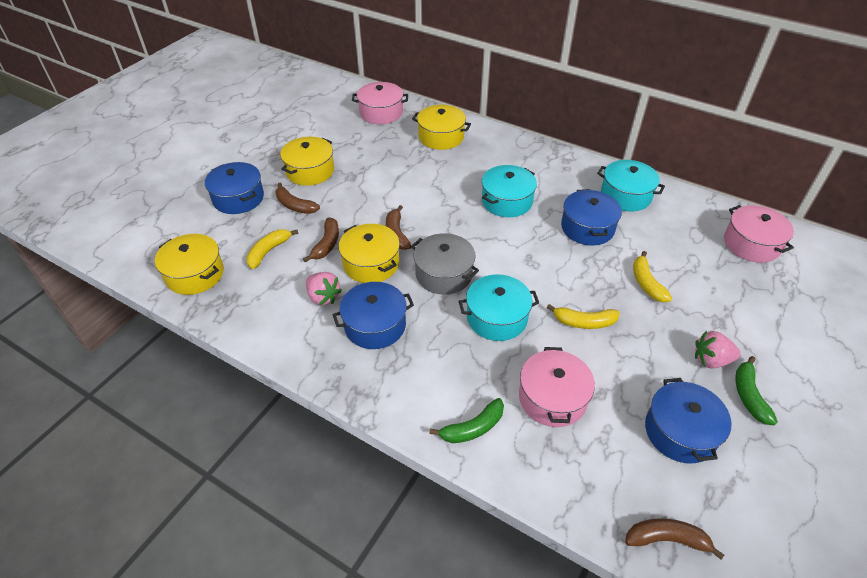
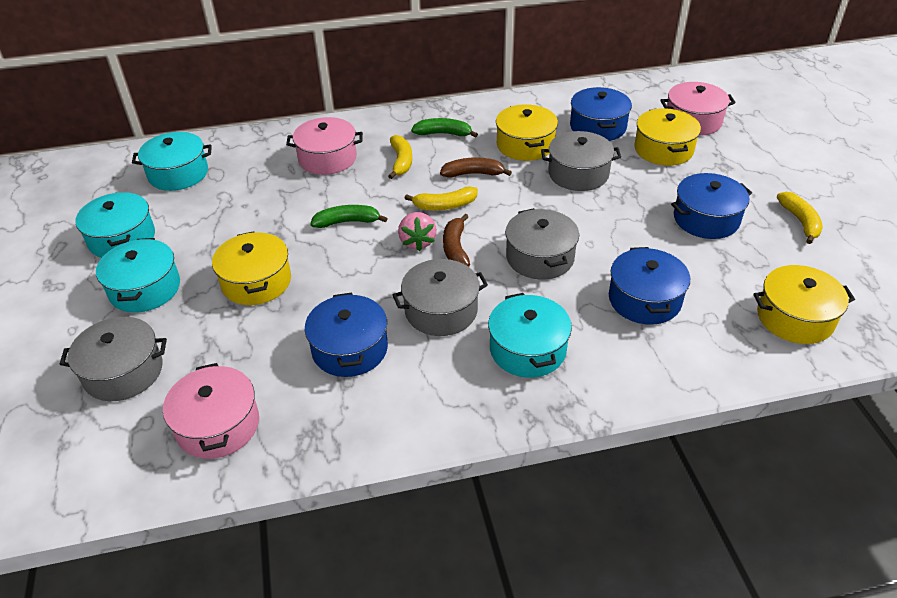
brown banana: 4 -> 2
grey pot: 1 -> 4
pink strawberry: 2 -> 1
turquoise pot: 3 -> 4

